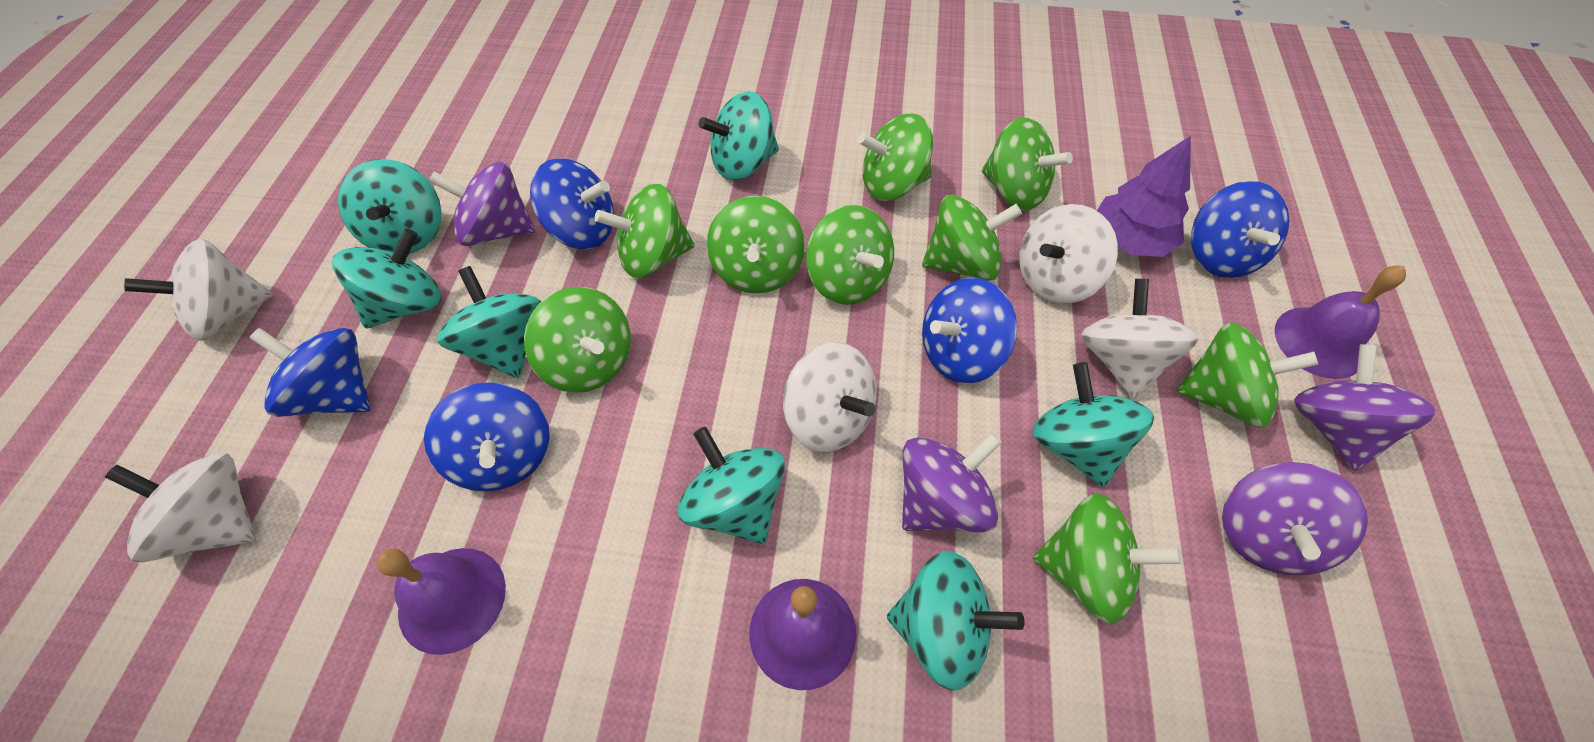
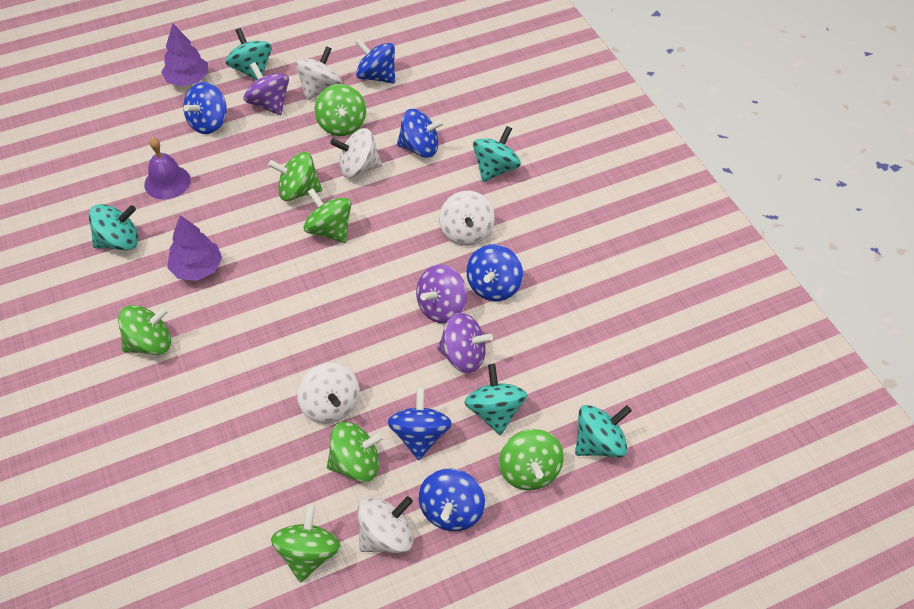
blue spinning top: 5 -> 6
green spinning top: 9 -> 7
purple bell: 3 -> 1
purple spinning top: 4 -> 3
purple tree: 1 -> 2
turquoise spinning top: 7 -> 5

